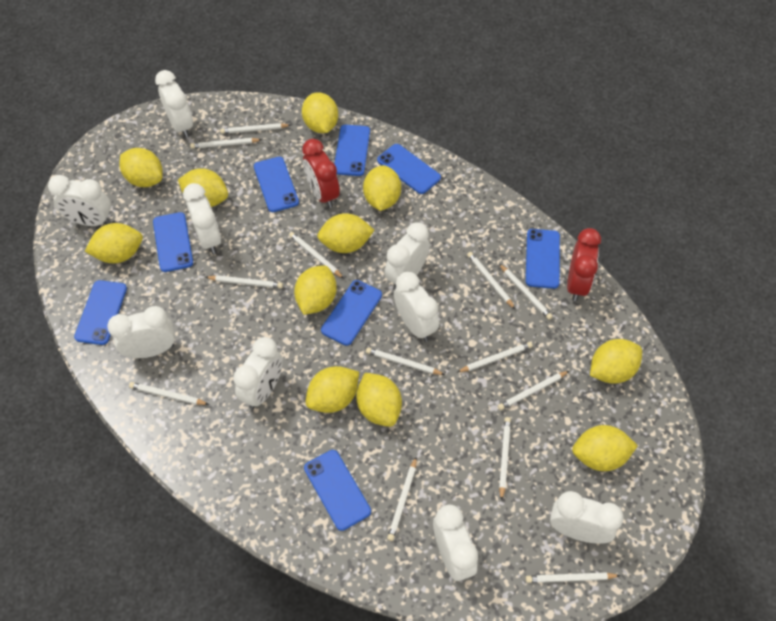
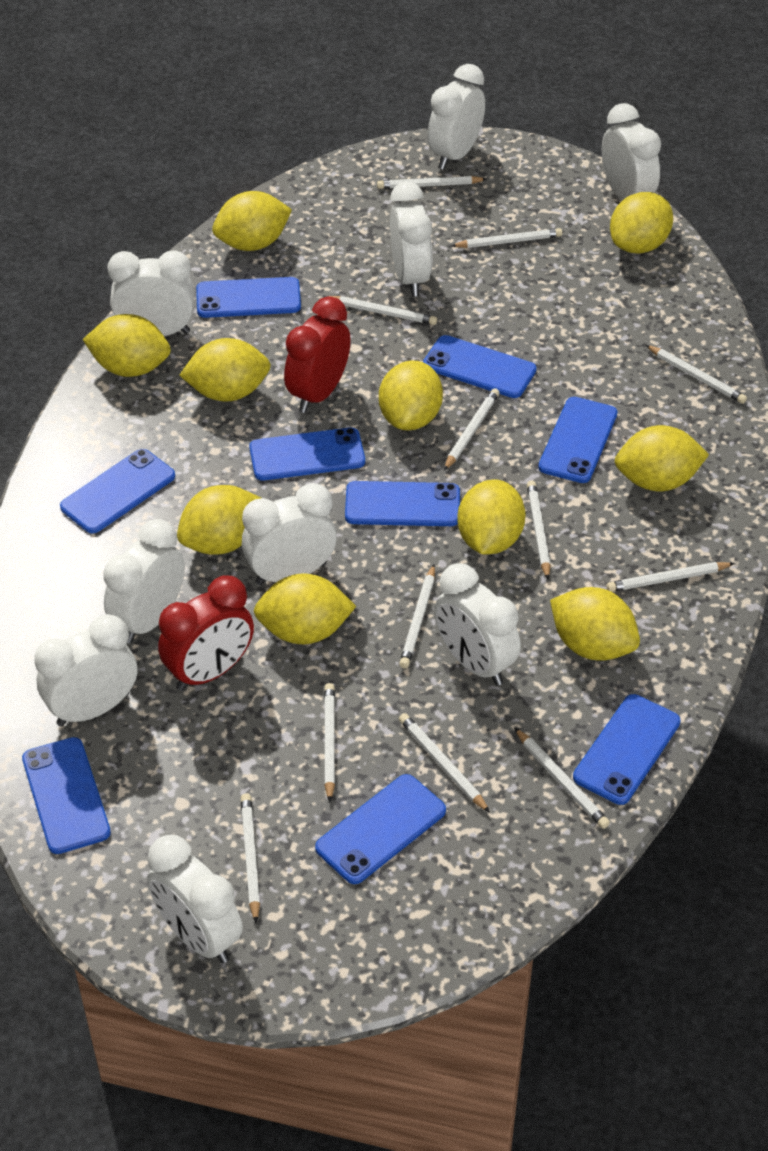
blue phone: 8 -> 9
white pencil: 13 -> 12
yellow lemon: 11 -> 10

